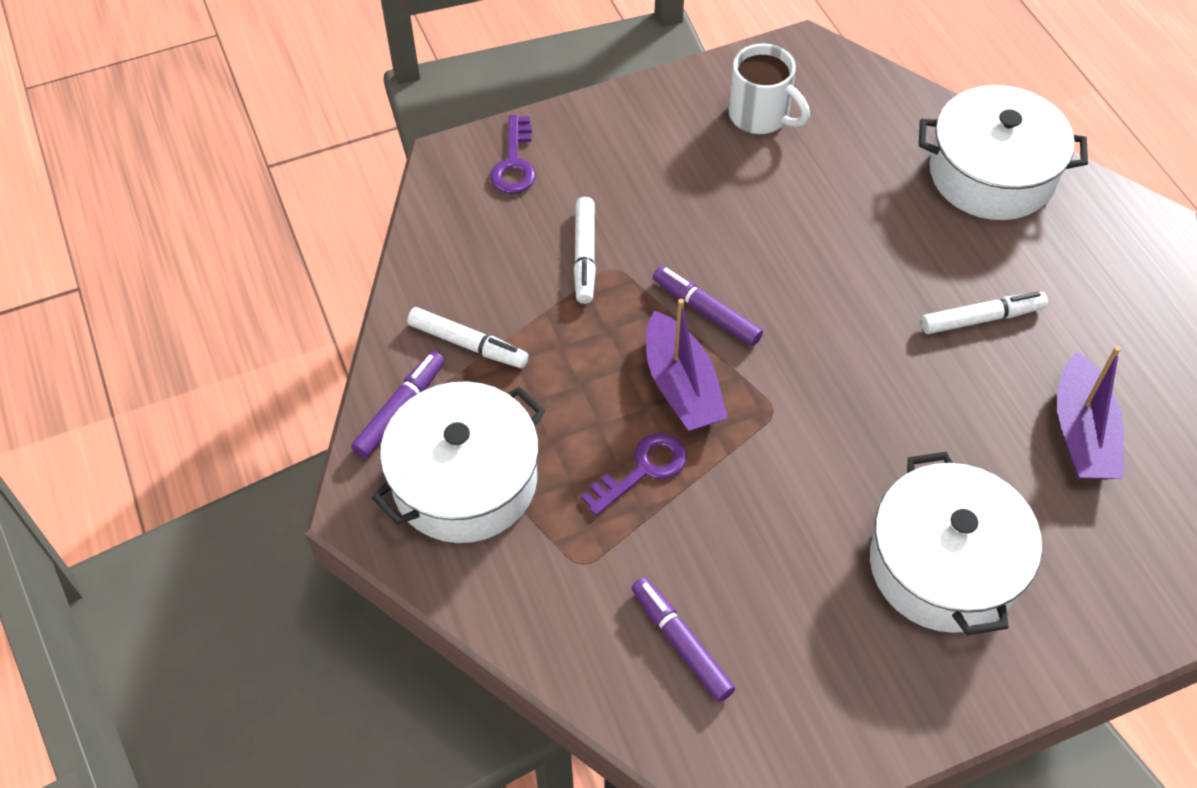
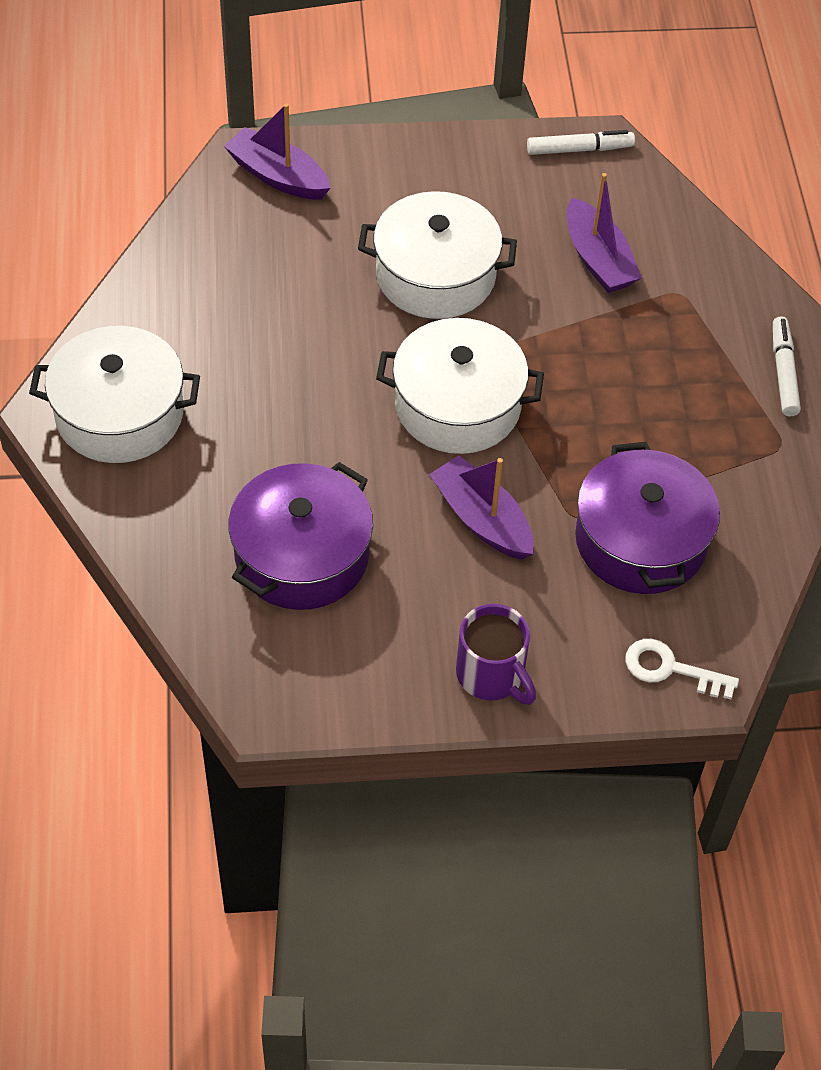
purple boat: 2 -> 3
purple key: 2 -> 0
purple marker: 3 -> 0
purple mug: 0 -> 1
purple pot: 0 -> 2
white key: 0 -> 1
white marker: 3 -> 2
white mug: 1 -> 0

